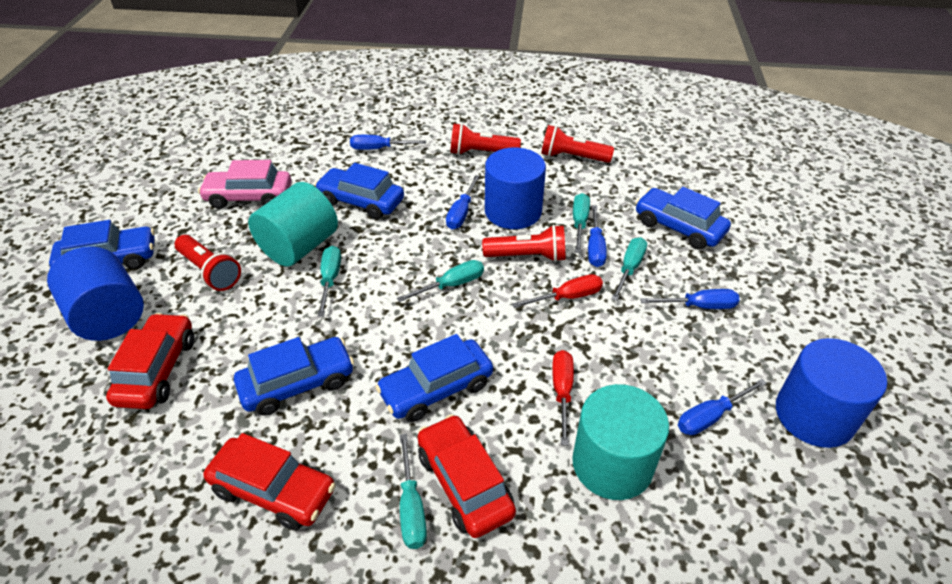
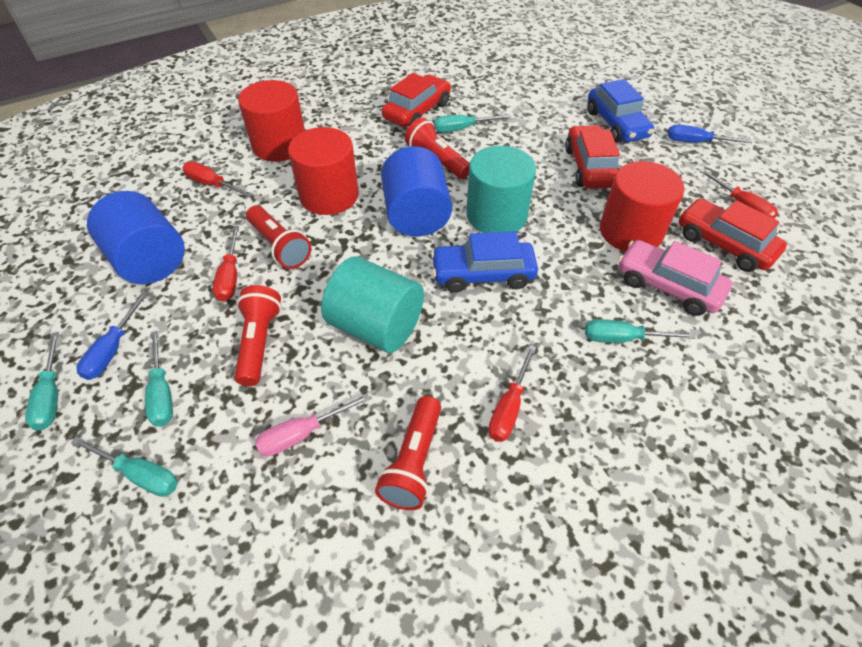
blue car: 5 -> 2
blue cylinder: 3 -> 2
blue screwdriver: 5 -> 2
pink screwdriver: 0 -> 1
red cylinder: 0 -> 3
red screwdriver: 2 -> 4

